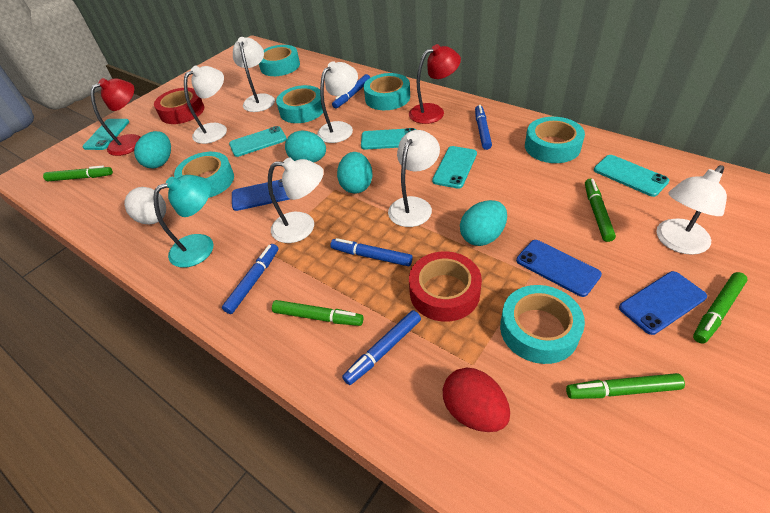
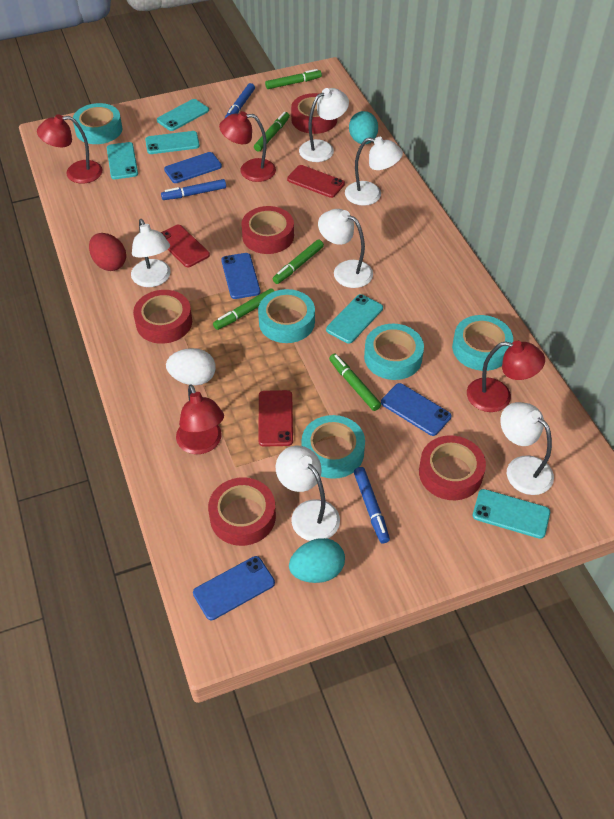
blue marker: 5 -> 3
blue phone: 3 -> 4
red lamp: 2 -> 4
red phone: 0 -> 3
red tape: 2 -> 5
turquoise egg: 4 -> 2
turquoise lamp: 1 -> 0
turquoise tape: 6 -> 5

